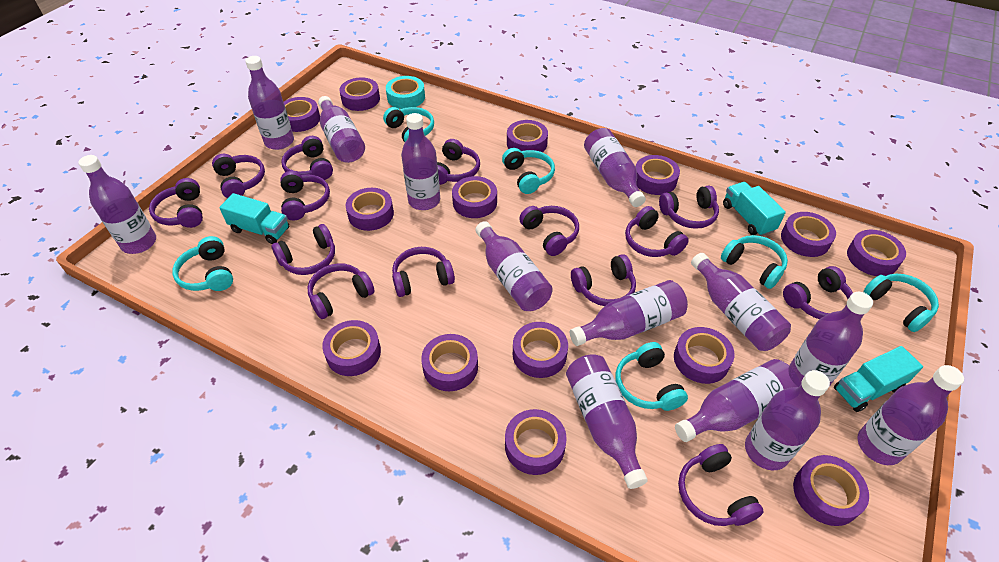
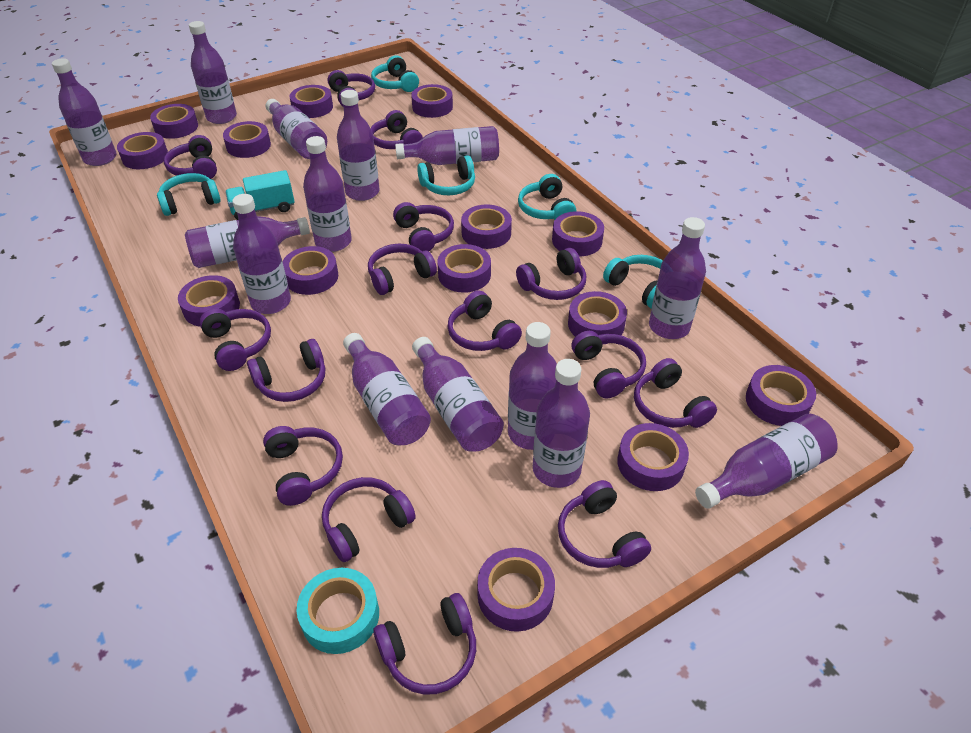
purple bottle: 13 -> 14
purple headphones: 14 -> 15
turquoise headphones: 6 -> 5
turquoise truck: 3 -> 1

